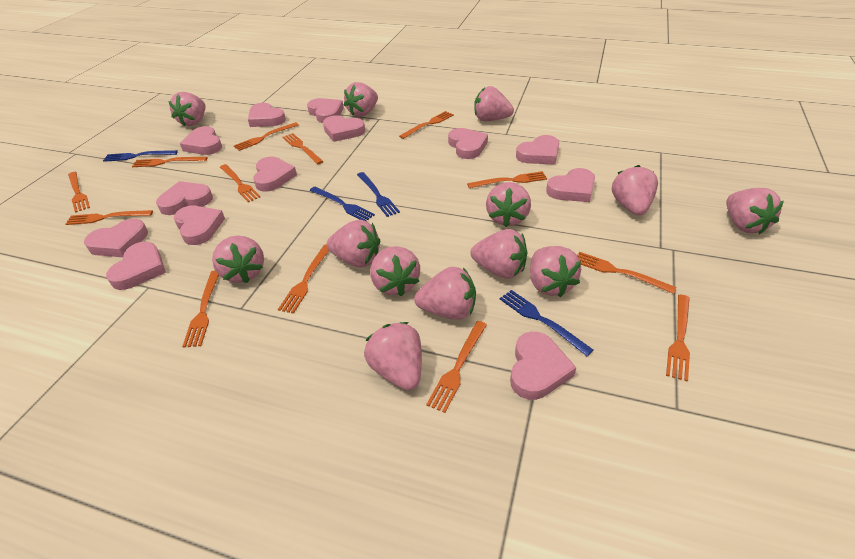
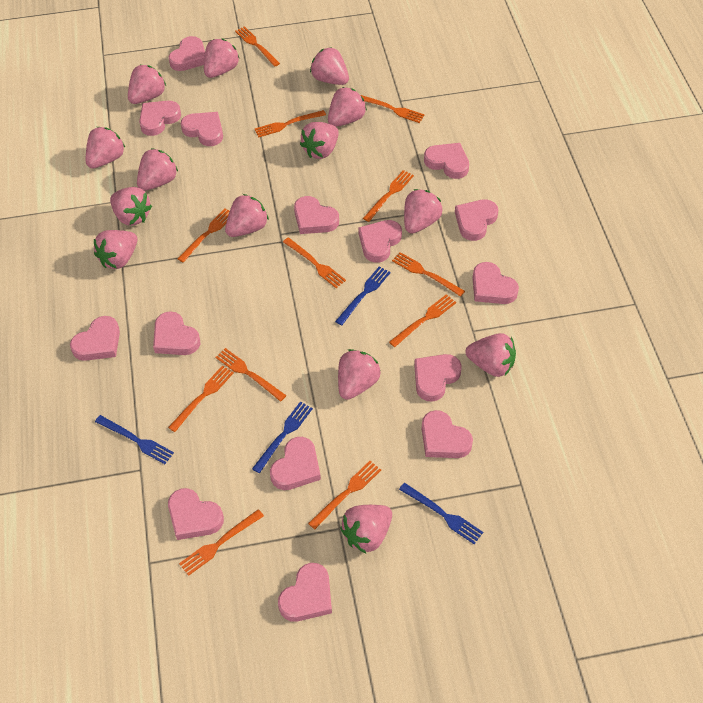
orange fork: 13 -> 12
pink heart: 13 -> 15
pink strawberry: 13 -> 14

